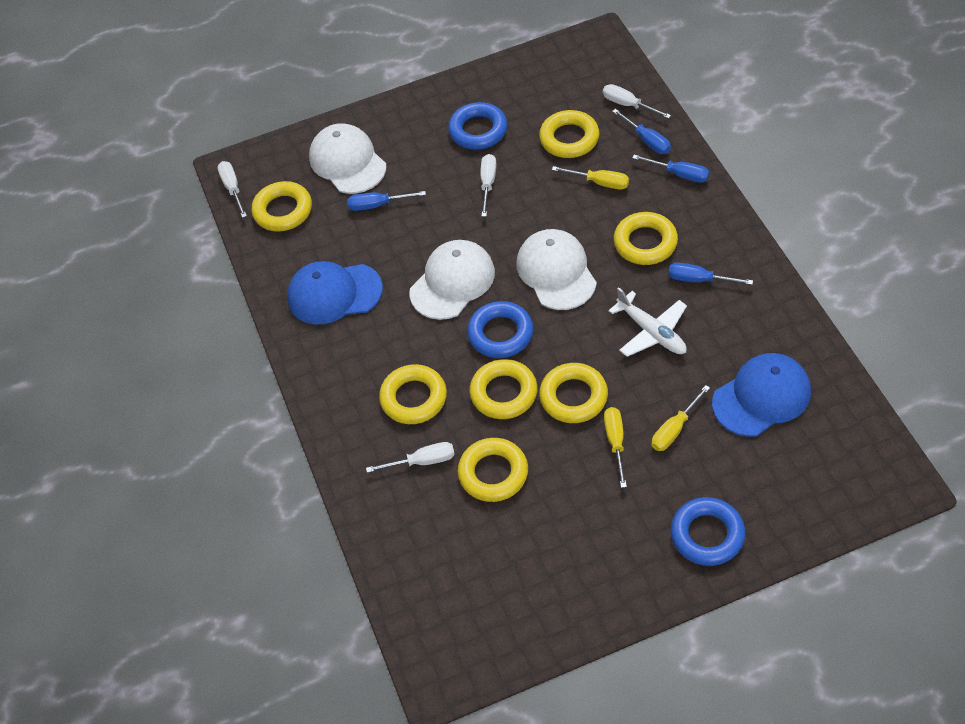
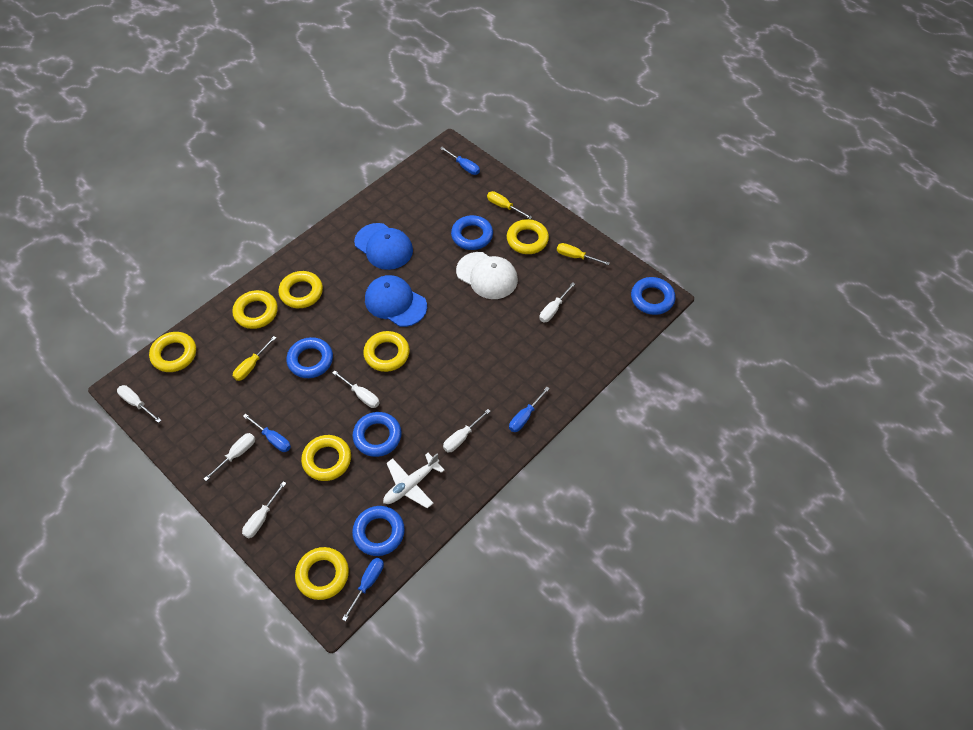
blue ring: 3 -> 5
white cap: 3 -> 1
white screwdriver: 4 -> 6

